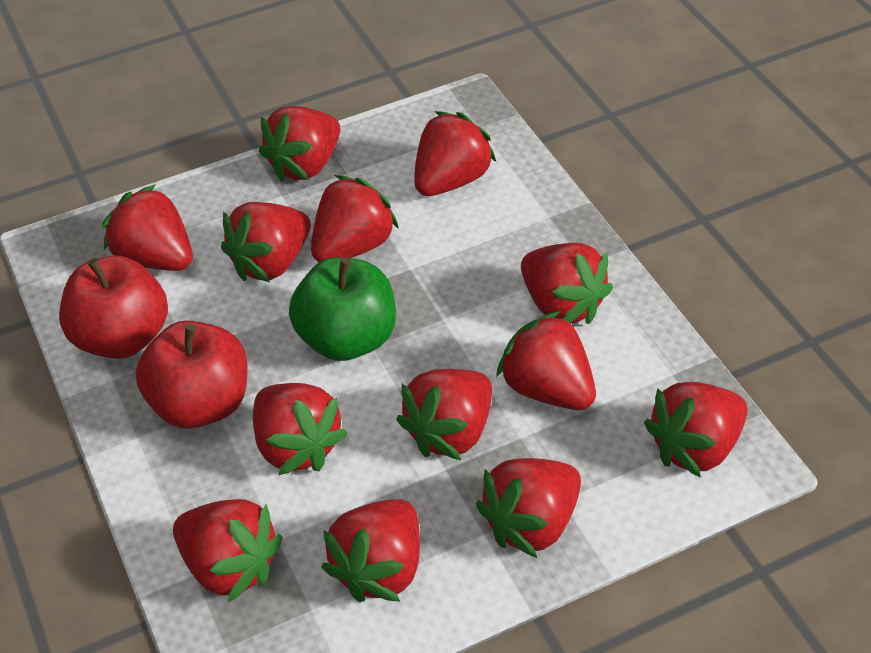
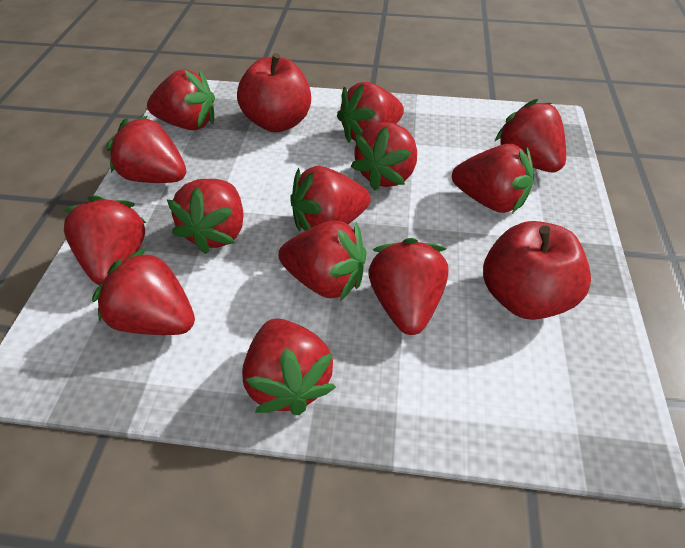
green apple: 1 -> 0

